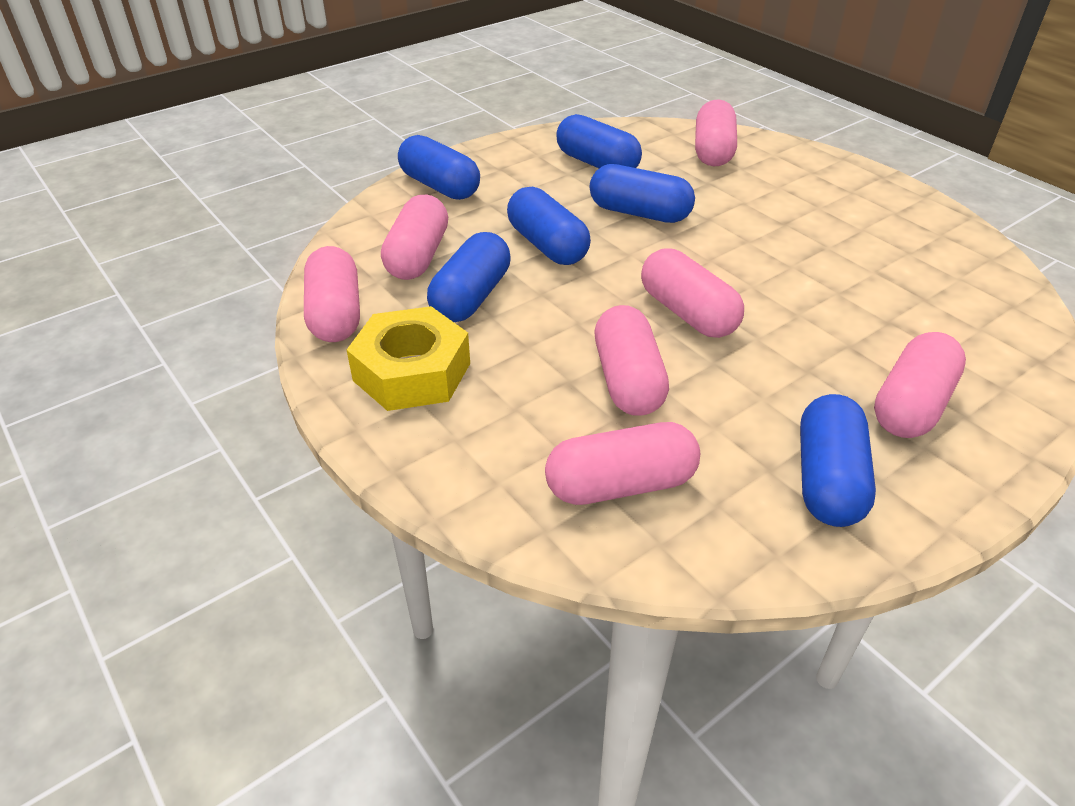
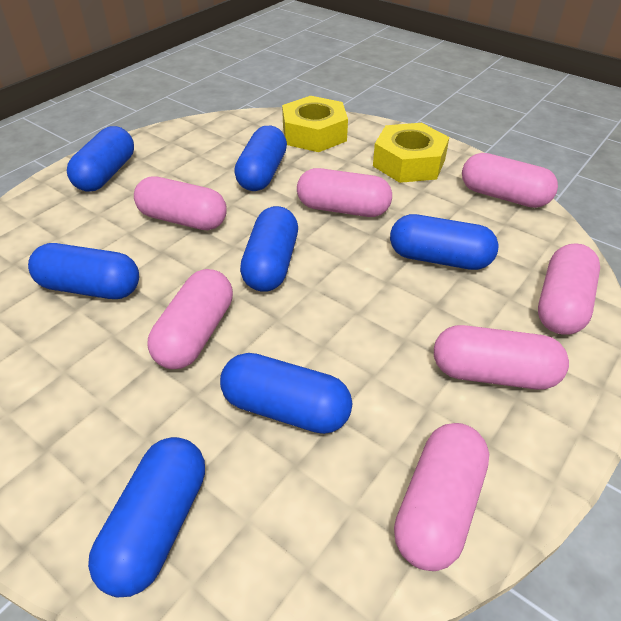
blue capsule: 6 -> 7
yellow nut: 1 -> 2

